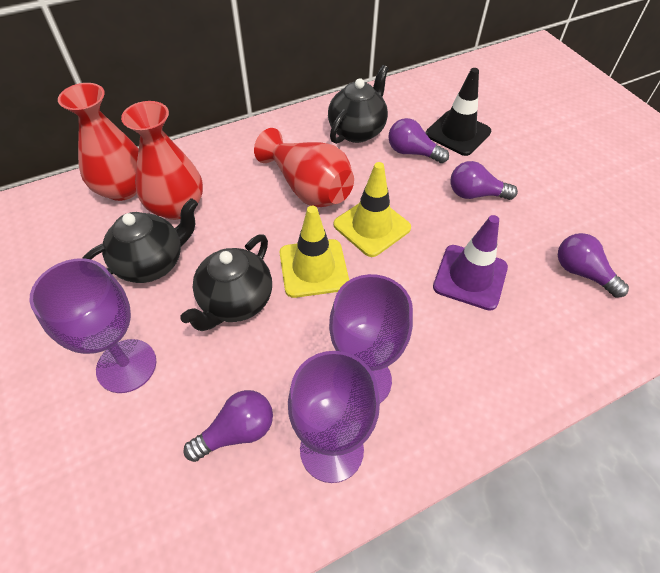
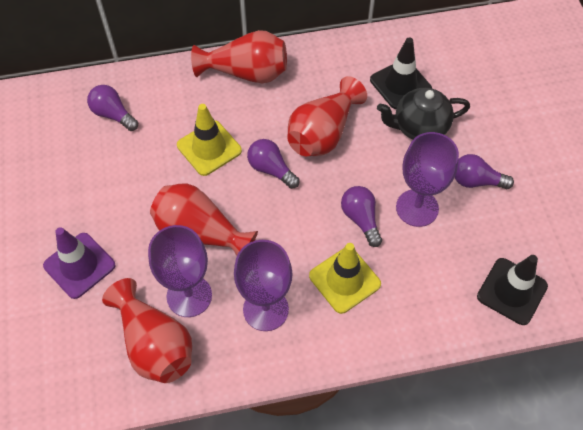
black teapot: 3 -> 1
black traffic cone: 1 -> 2
red vase: 3 -> 4

